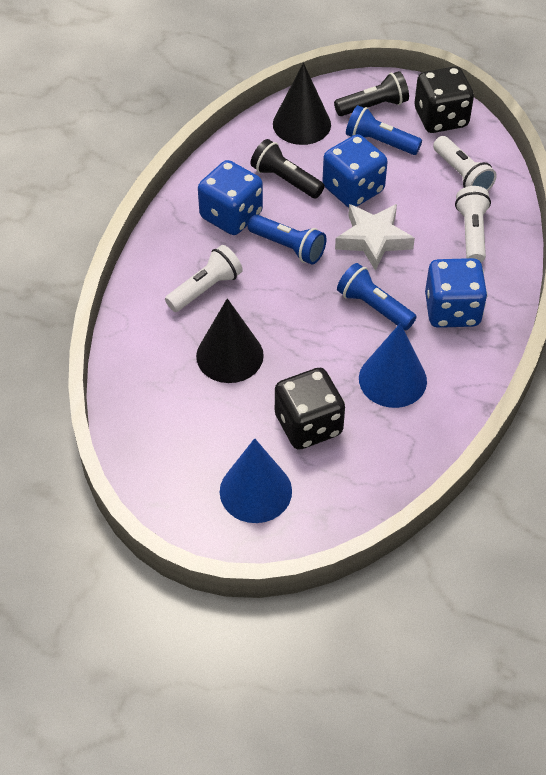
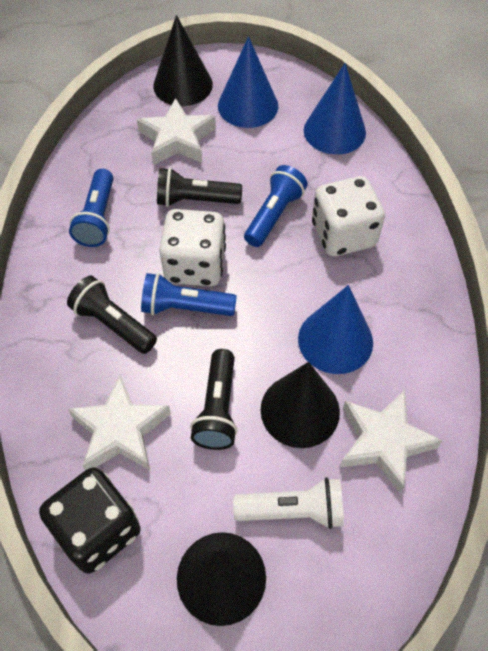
black cone: 2 -> 3
black dice: 2 -> 1
black flashlight: 2 -> 3
blue cone: 2 -> 3
blue dice: 3 -> 0
white dice: 0 -> 2
white flashlight: 3 -> 1
white star: 1 -> 3

